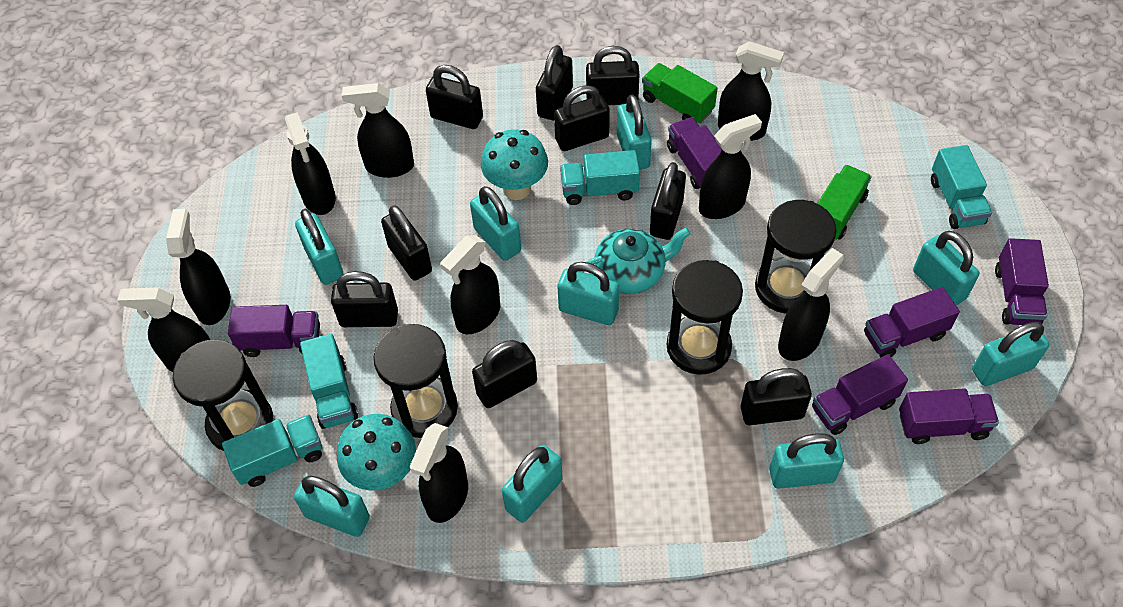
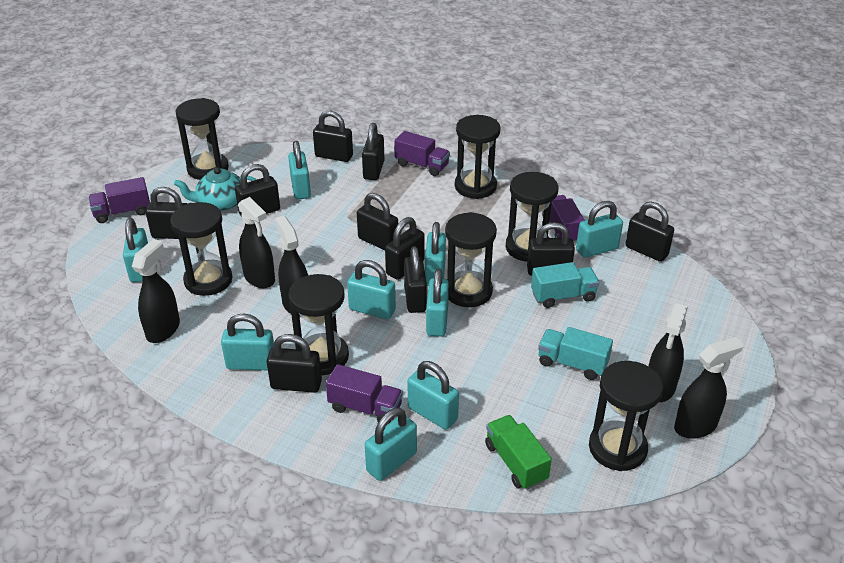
black hourglass: 4 -> 7
black padlock: 9 -> 10
black spray bottle: 9 -> 5
green truck: 2 -> 1
purple truck: 6 -> 4
turquoise mushroom: 2 -> 0
turquoise truck: 4 -> 2

